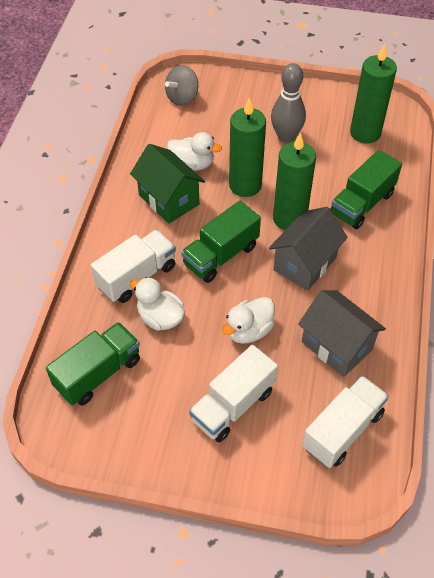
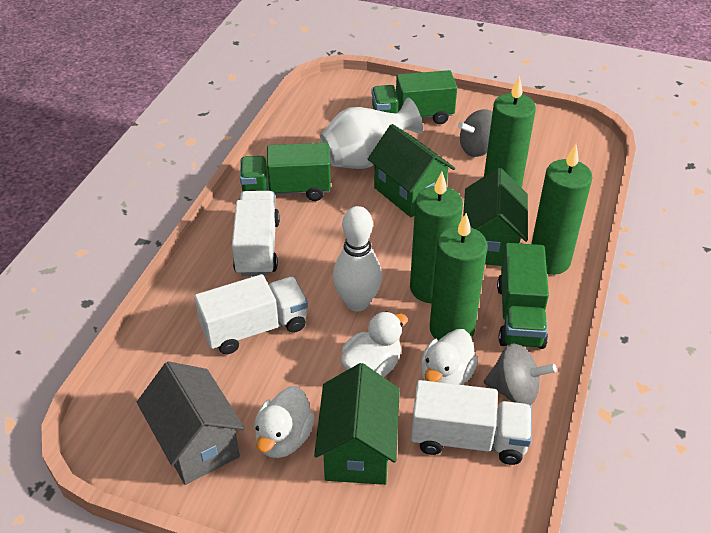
green candle: 3 -> 4
green house: 1 -> 3
grey bowling pin: 1 -> 0
grey house: 2 -> 1
grey spinning top: 1 -> 2
white bowling pin: 0 -> 1
white vase: 0 -> 1

